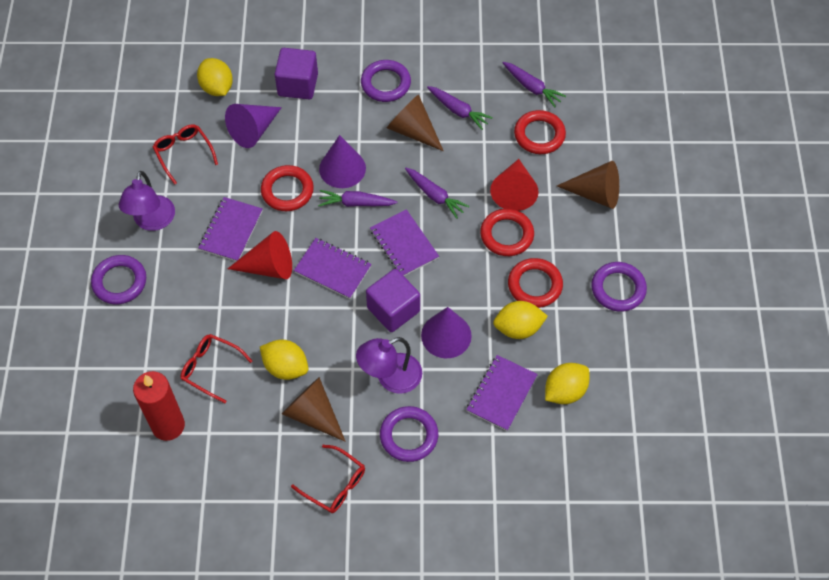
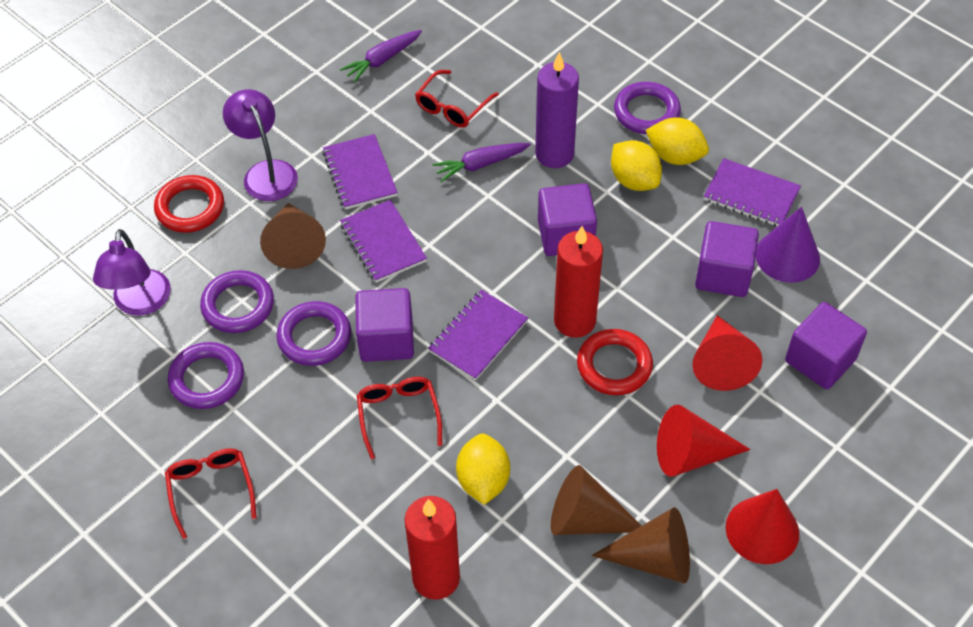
purple candle: 0 -> 1
purple carrot: 4 -> 2
purple cone: 3 -> 1
purple cube: 2 -> 4
red candle: 1 -> 2
red cone: 2 -> 3
red ring: 4 -> 2
yellow lemon: 4 -> 3

